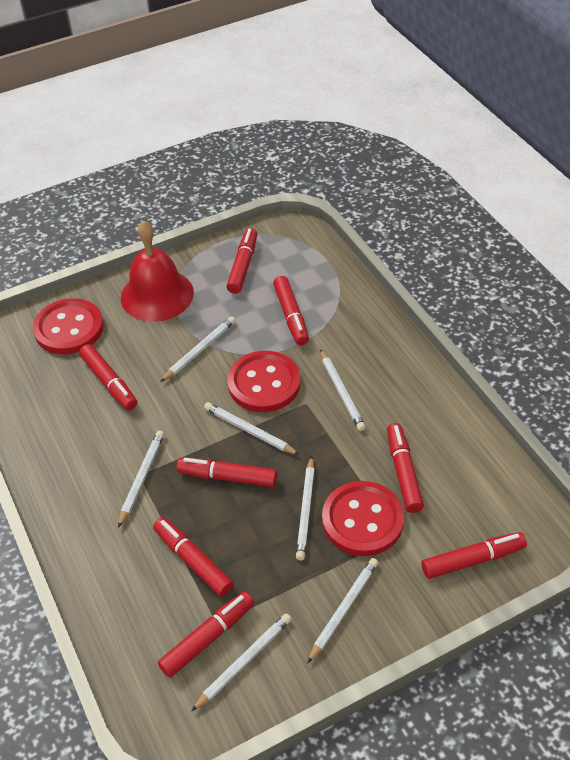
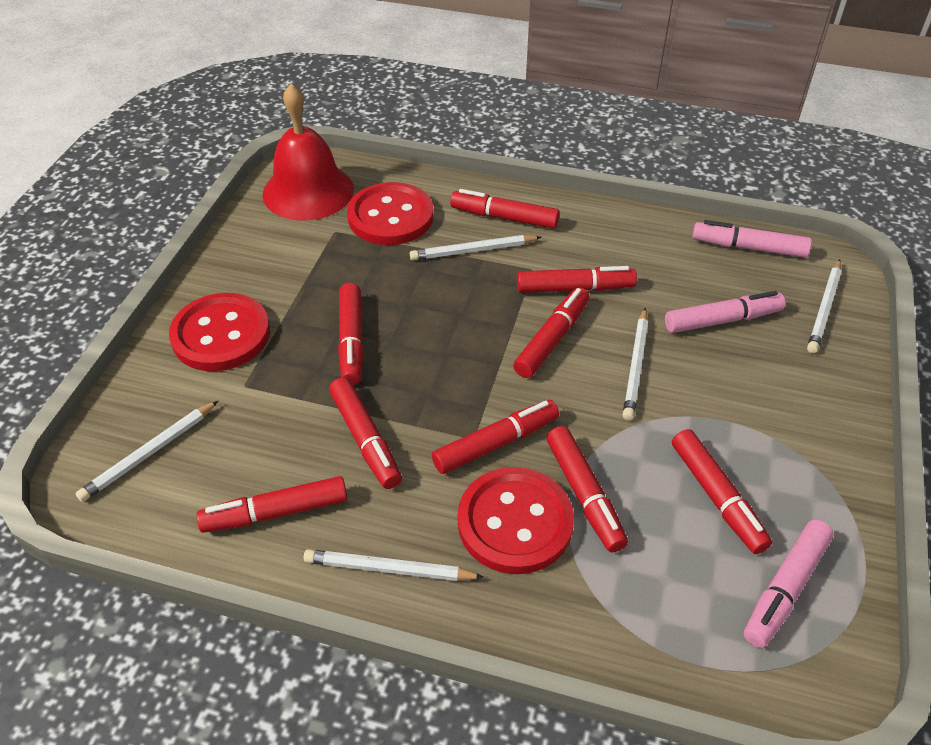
pink marker: 0 -> 3
red marker: 8 -> 9
white pencil: 7 -> 5

